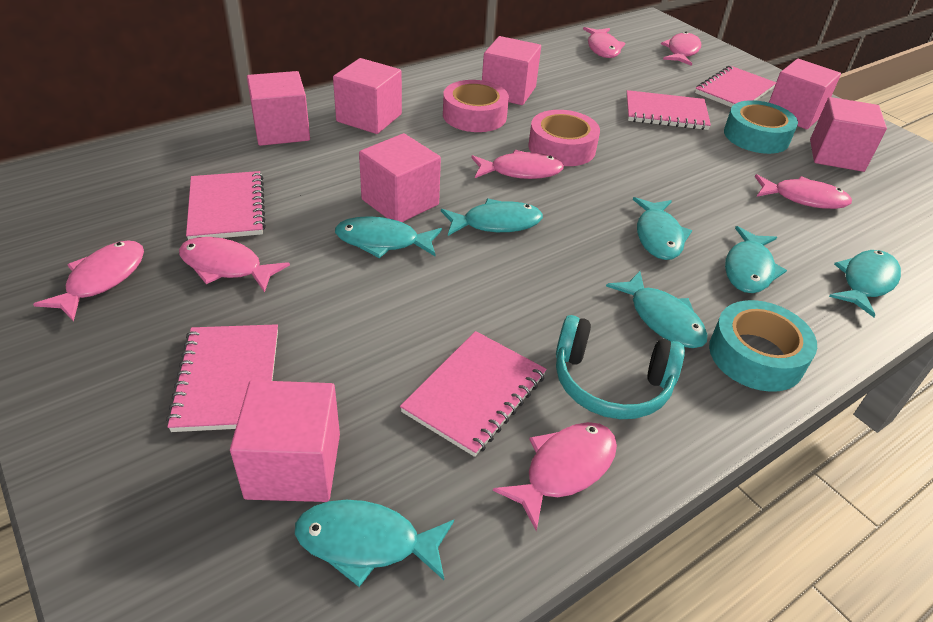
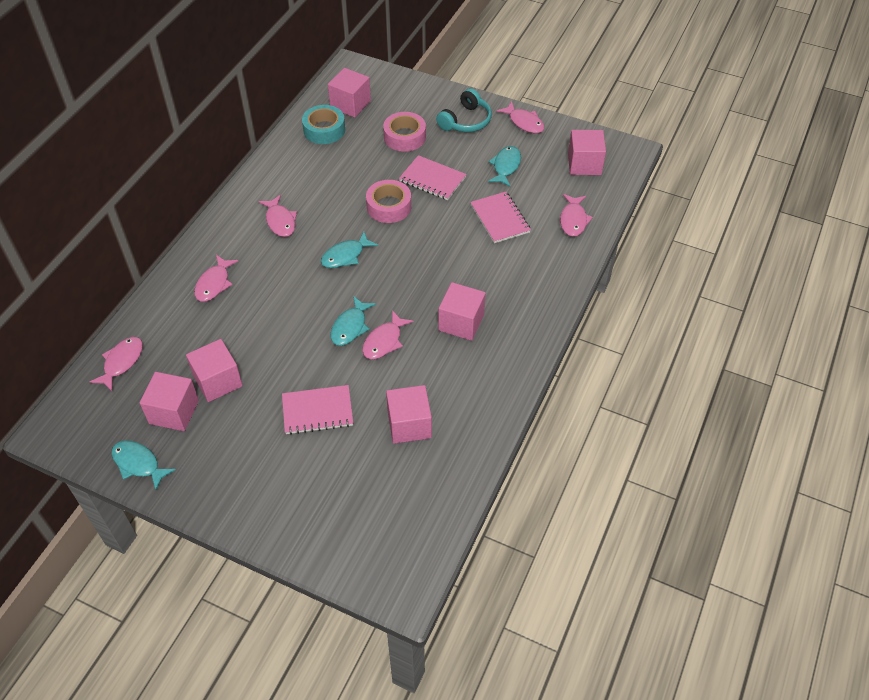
pink cube: 7 -> 6
pink fish: 7 -> 6
pink notebook: 5 -> 3
turquoise fish: 7 -> 4
turquoise tape: 2 -> 1

